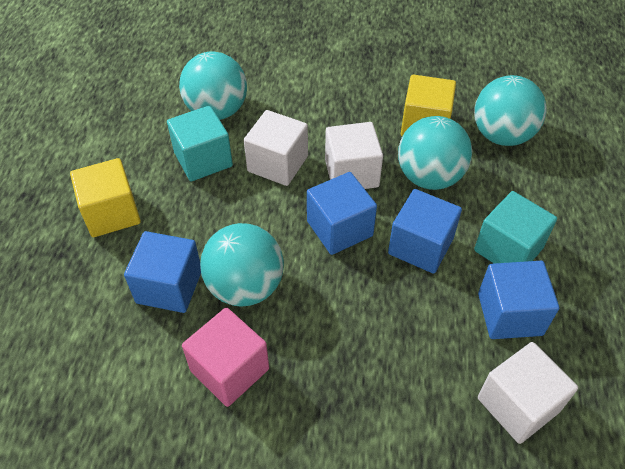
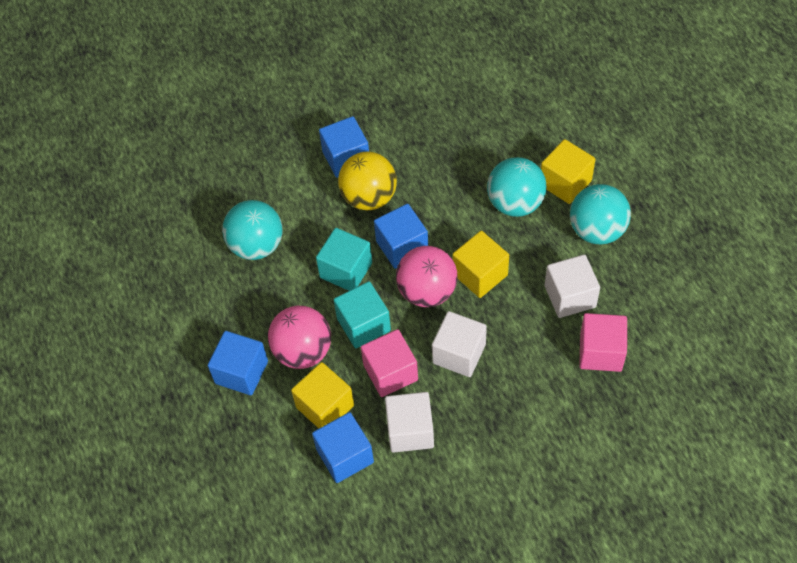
pink ball: 0 -> 2
pink cube: 1 -> 2
turquoise ball: 4 -> 3
yellow ball: 0 -> 1
yellow cube: 2 -> 3

